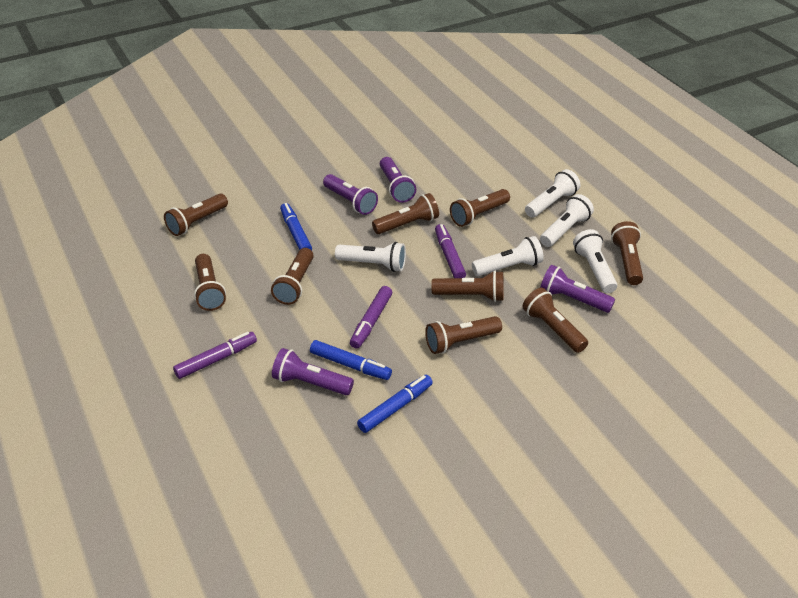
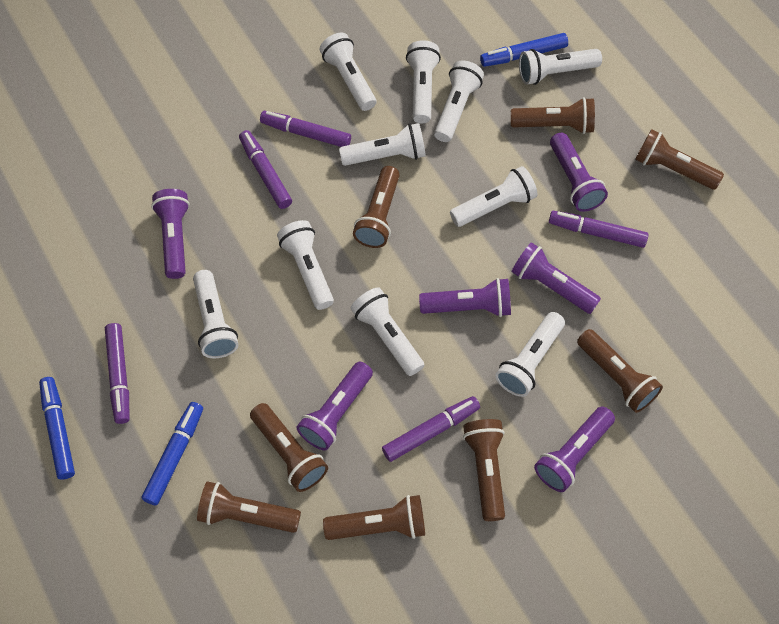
brown flashlight: 9 -> 8
purple flashlight: 4 -> 6
purple marker: 3 -> 5
white flashlight: 5 -> 10

